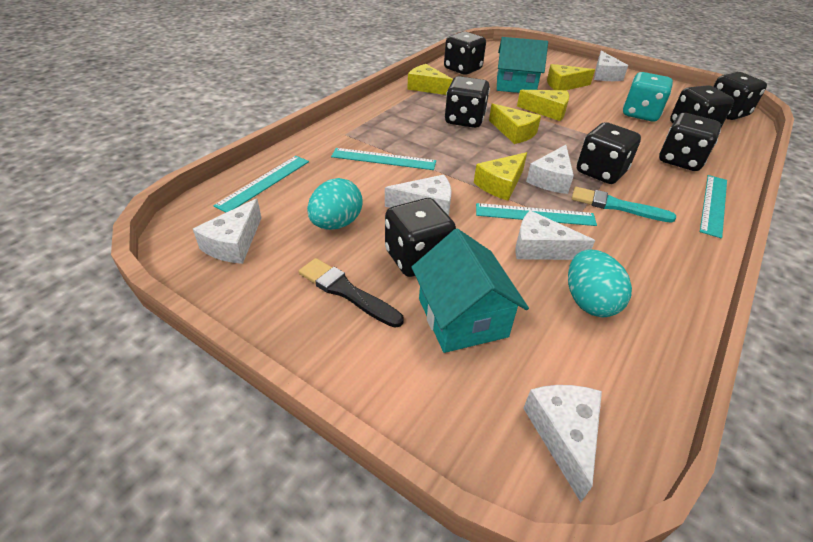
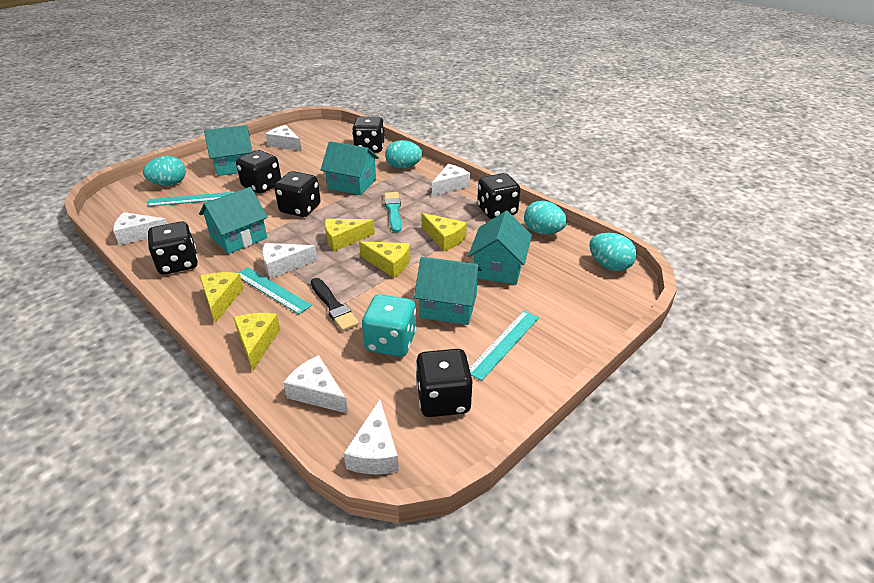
black dice: 7 -> 6
turquoise egg: 2 -> 4
turquoise house: 2 -> 5
turquoise ruler: 4 -> 3

